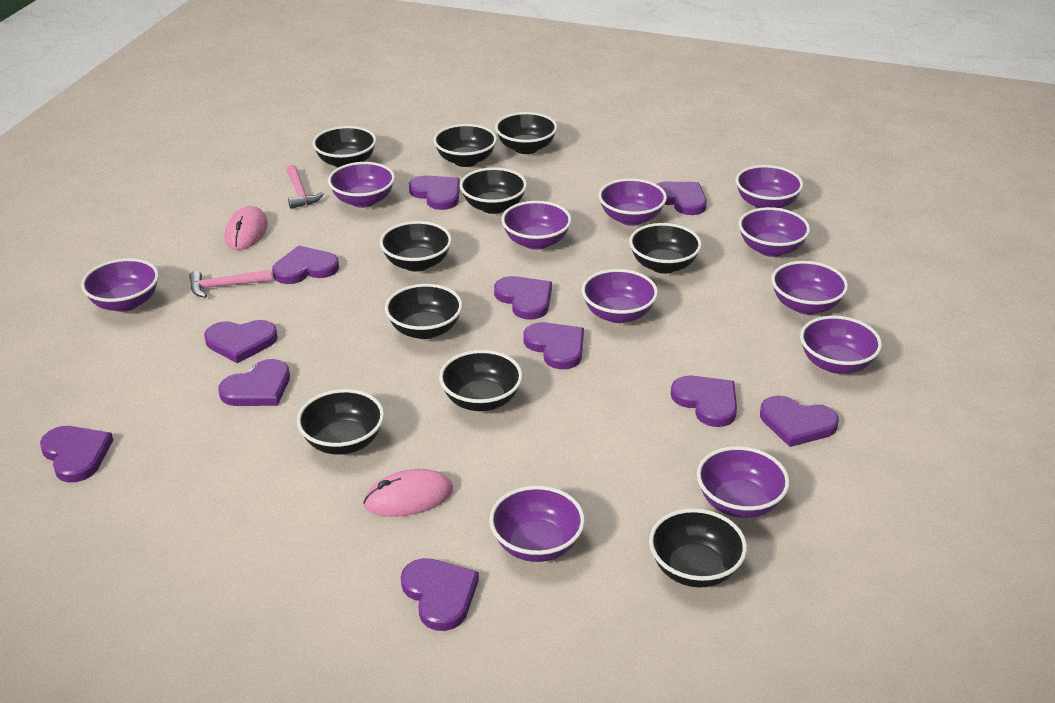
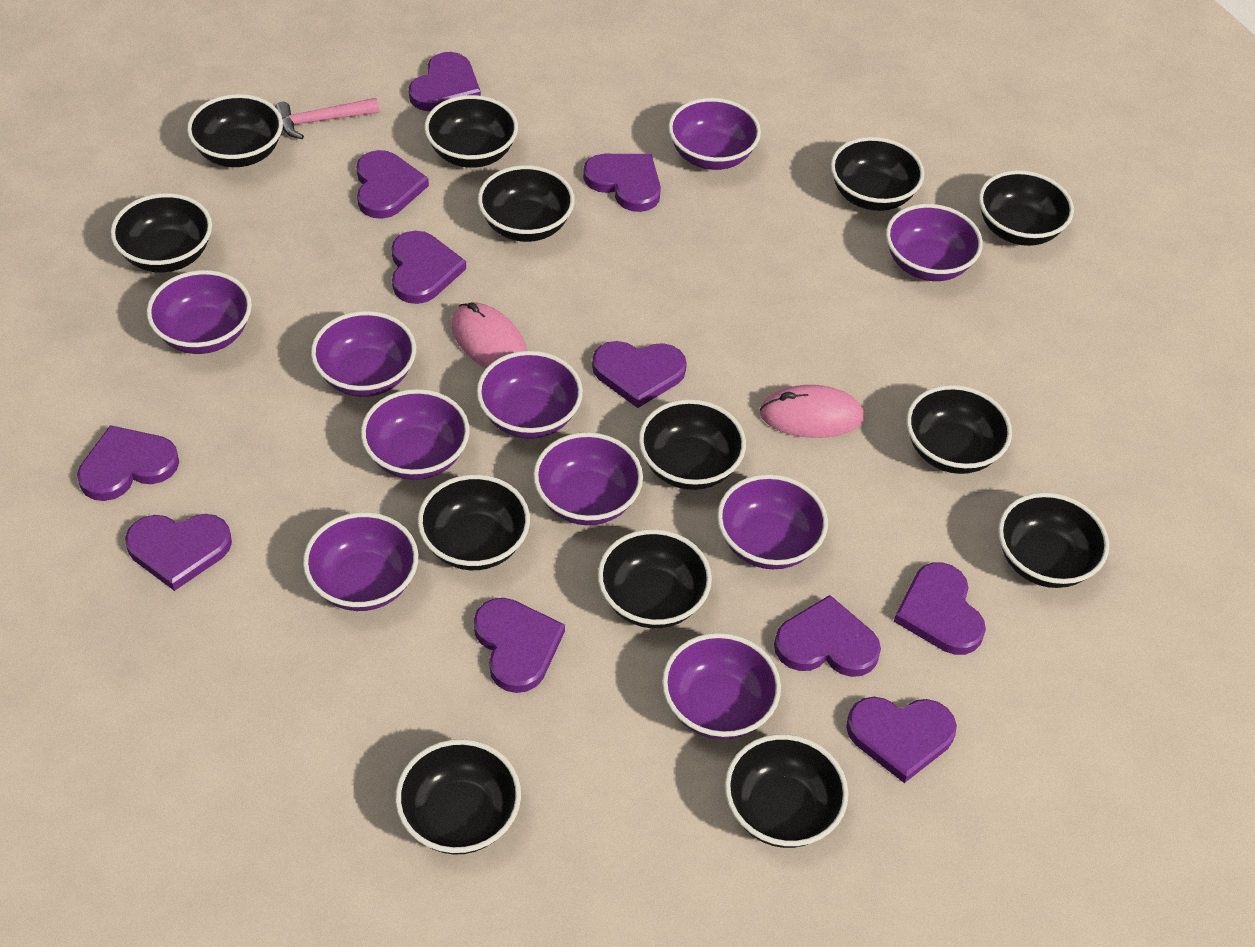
black bowl: 10 -> 13
pink hammer: 2 -> 1
purple bowl: 11 -> 10

